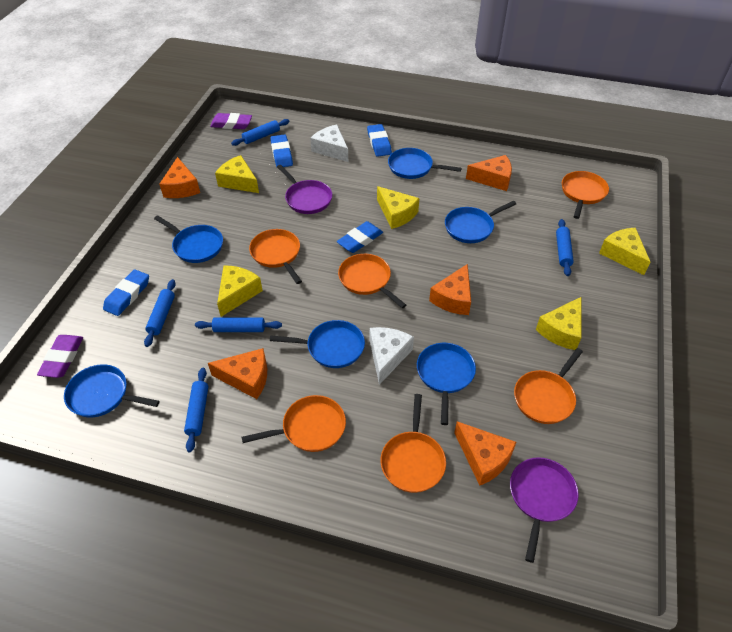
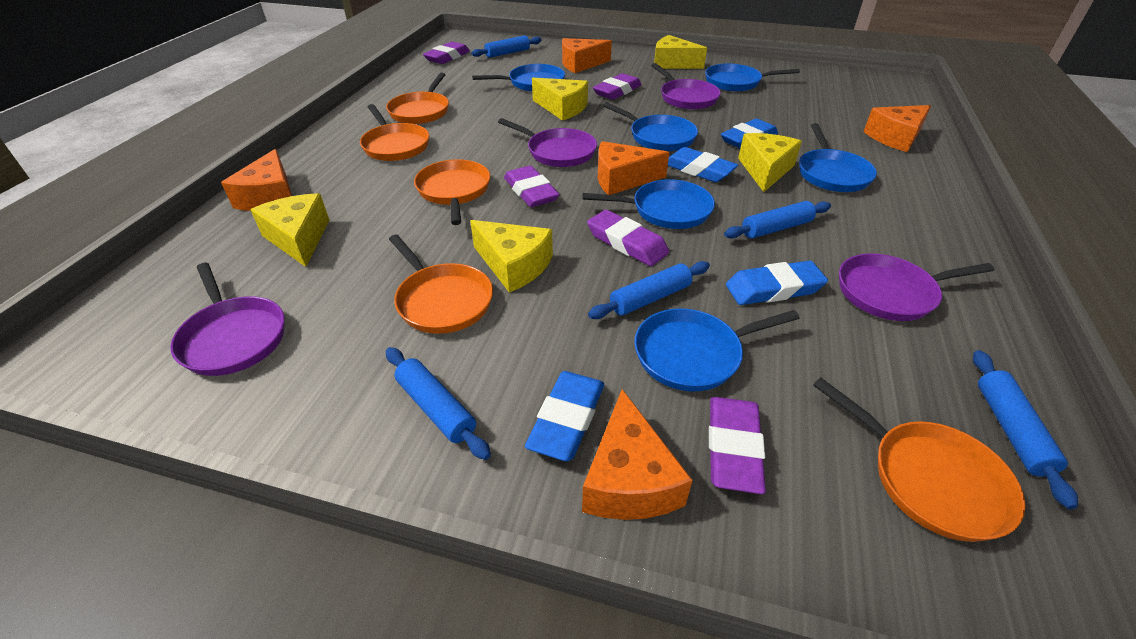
orange pan: 6 -> 5
purple eraser: 2 -> 5
purple pan: 2 -> 4
white cheese: 2 -> 0

